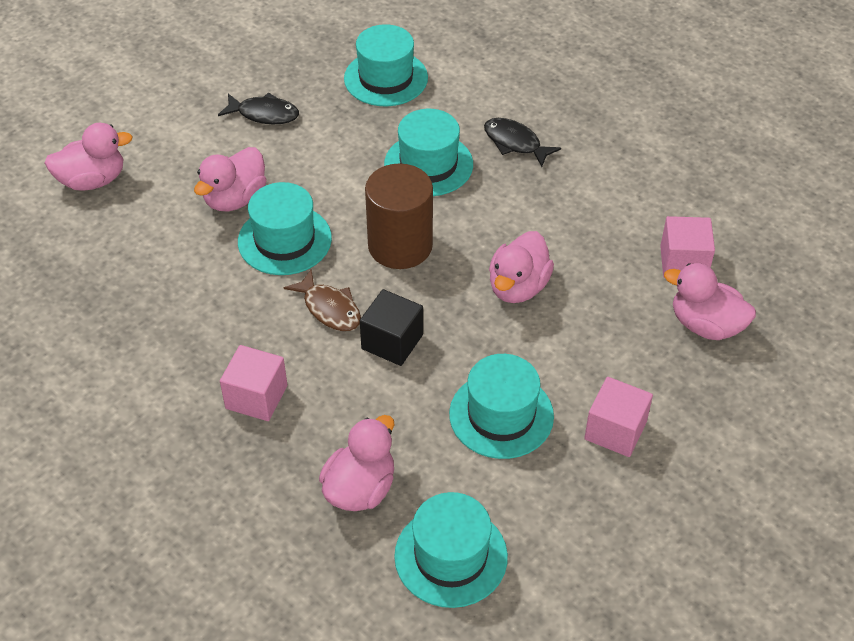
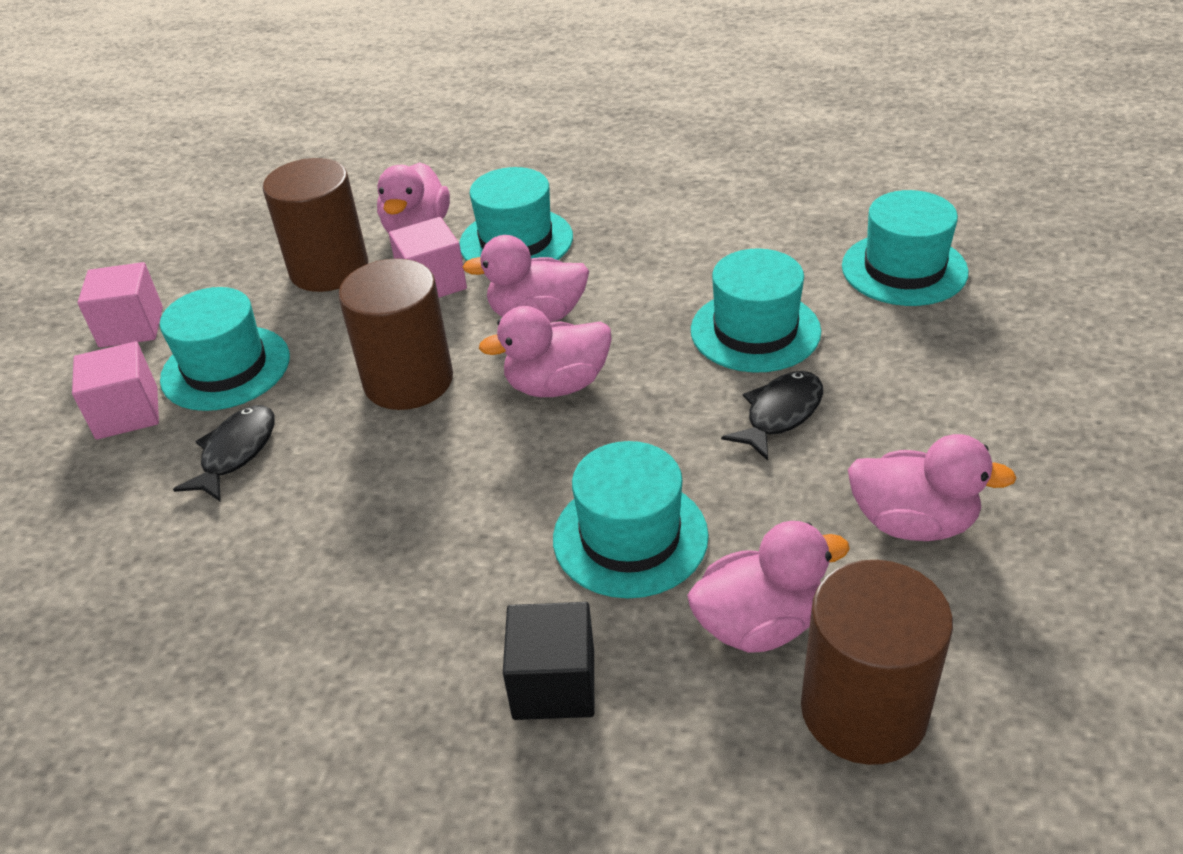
brown cylinder: 1 -> 3
brown fish: 1 -> 0

